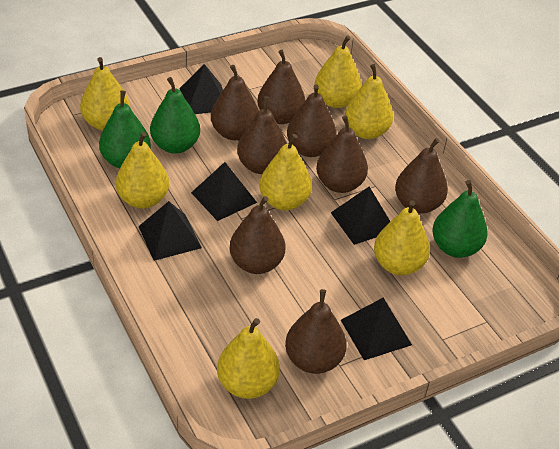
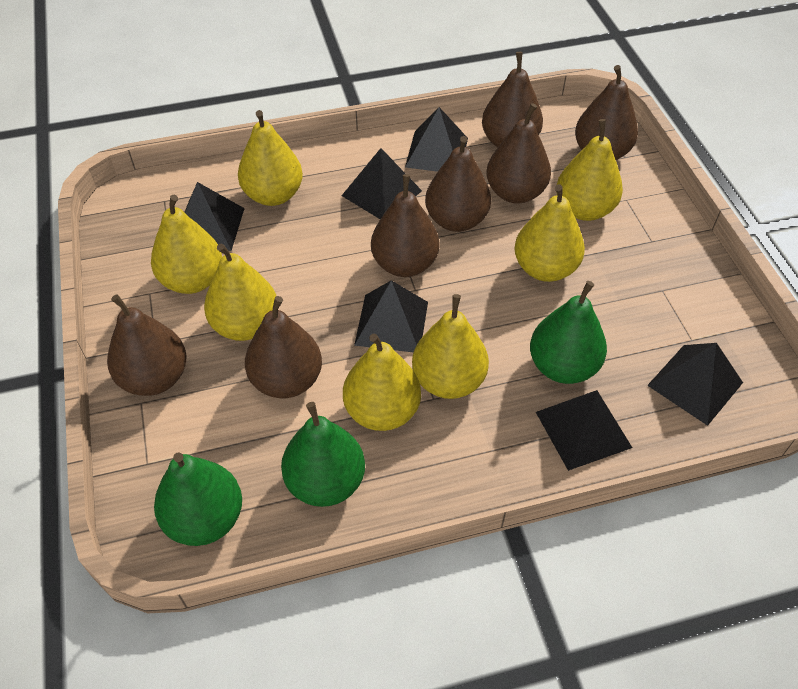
black pyramid: 5 -> 6
brown pear: 8 -> 7

